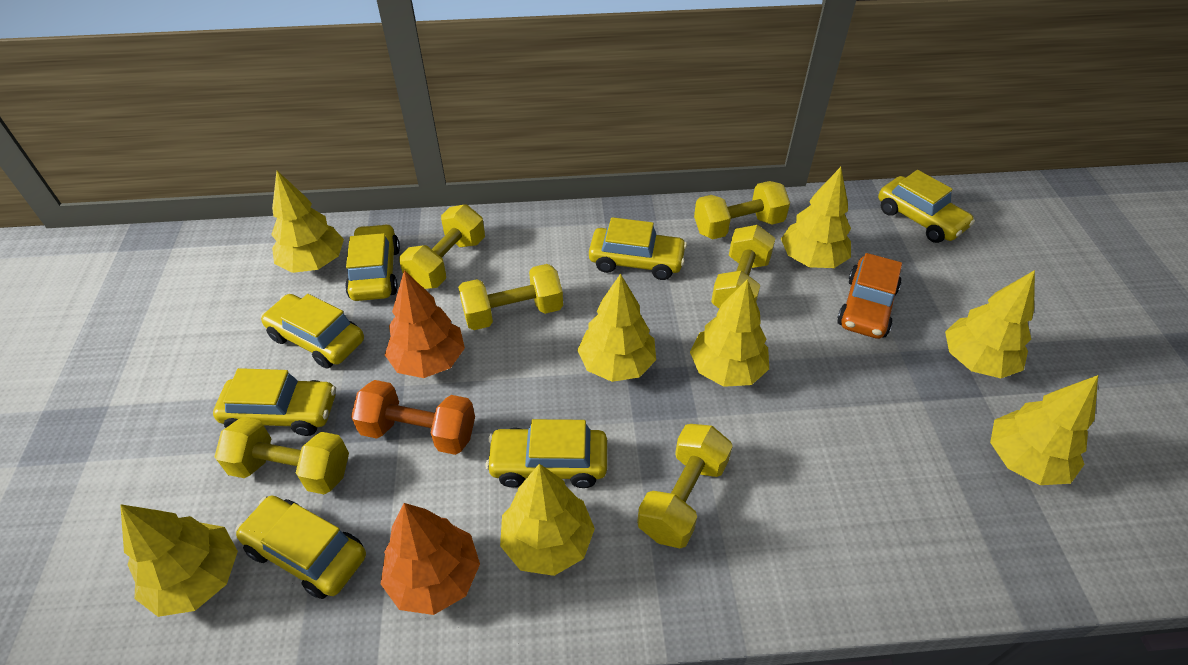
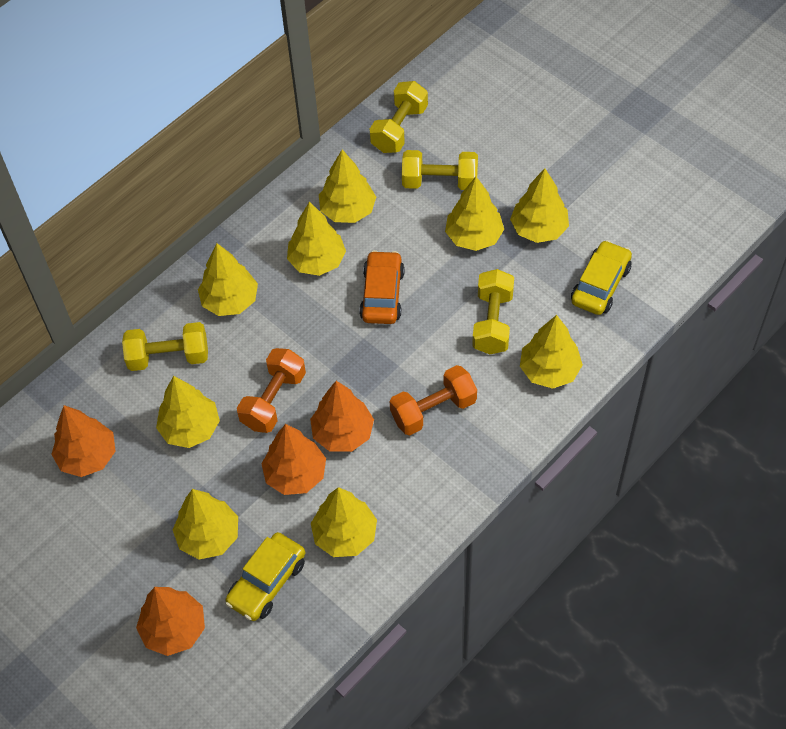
orange dumbbell: 1 -> 2
orange tree: 2 -> 4
yellow car: 7 -> 2
yellow dumbbell: 6 -> 4
yellow tree: 8 -> 9

